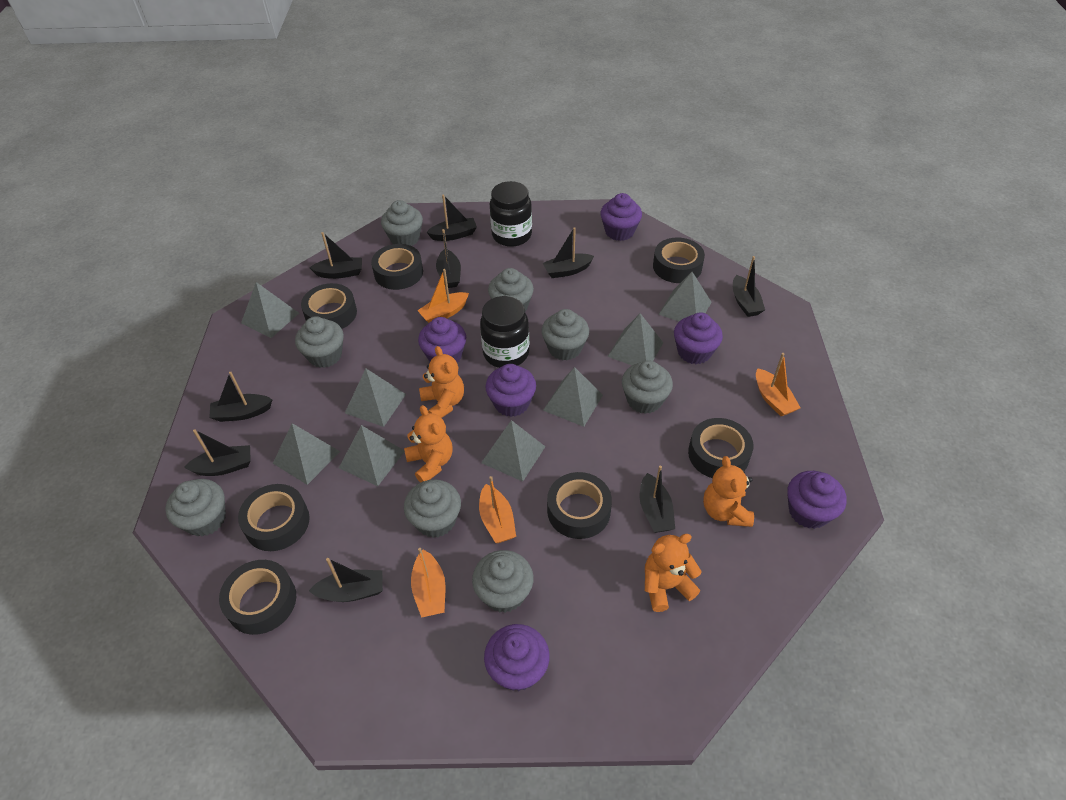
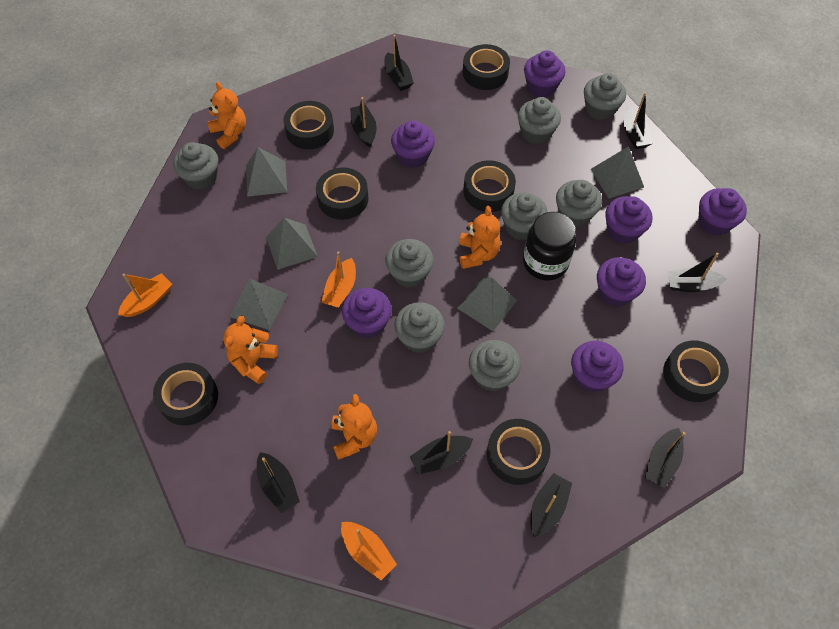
black boat: 9 -> 8
black jar: 2 -> 1
grey pyramid: 8 -> 5
orange boat: 4 -> 3
purple cupcake: 6 -> 7

